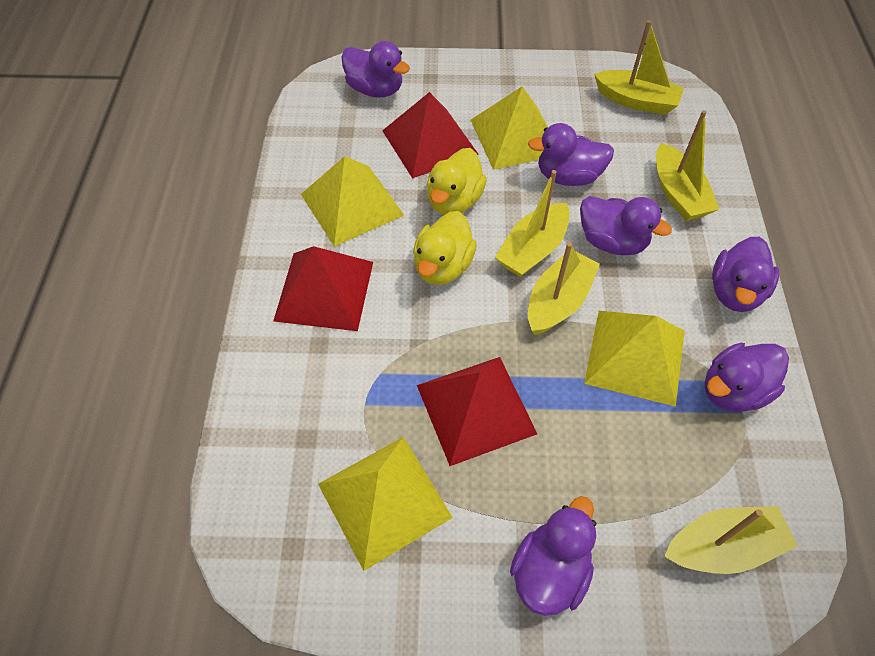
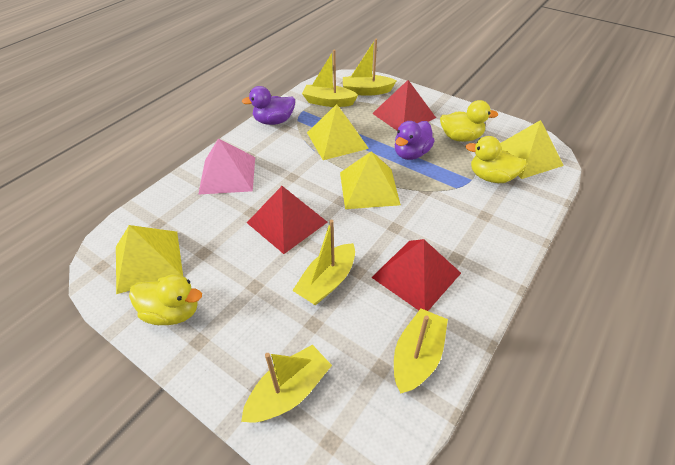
pink pyramid: 0 -> 1
purple duck: 6 -> 2
yellow duck: 2 -> 3

